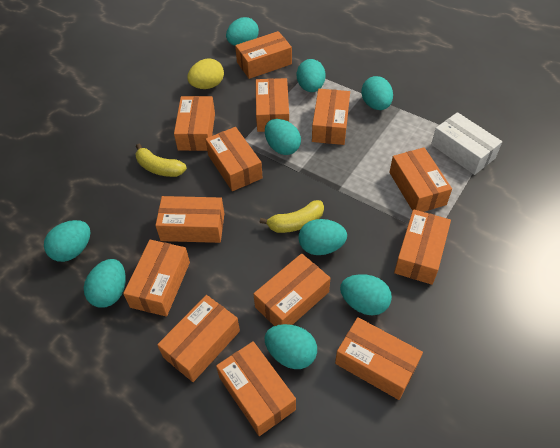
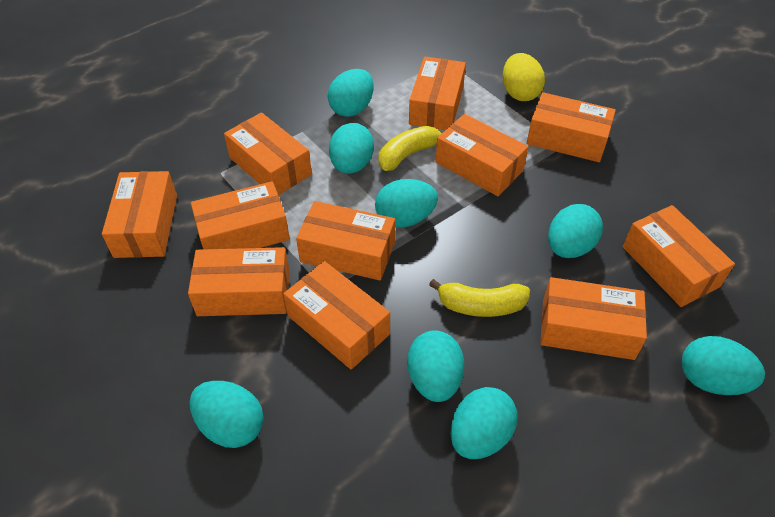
orange box: 13 -> 11
turquoise egg: 9 -> 8
white box: 1 -> 0

